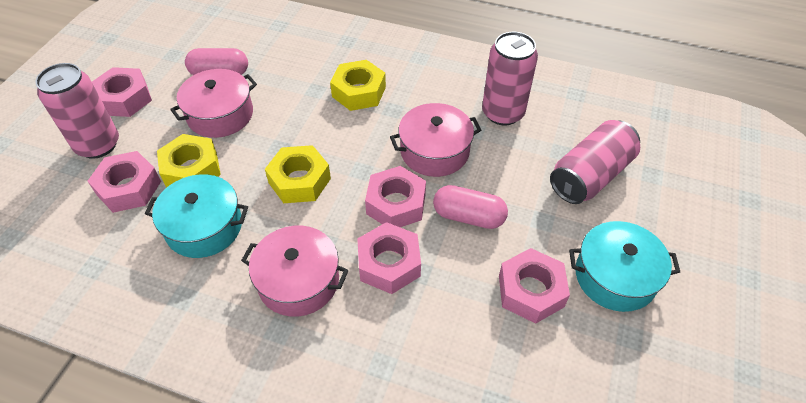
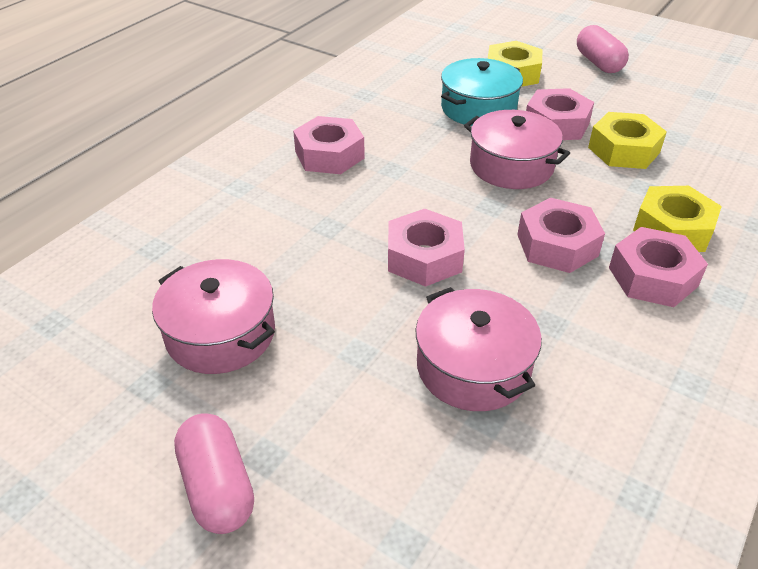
pink can: 3 -> 0
turquoise pot: 2 -> 1

